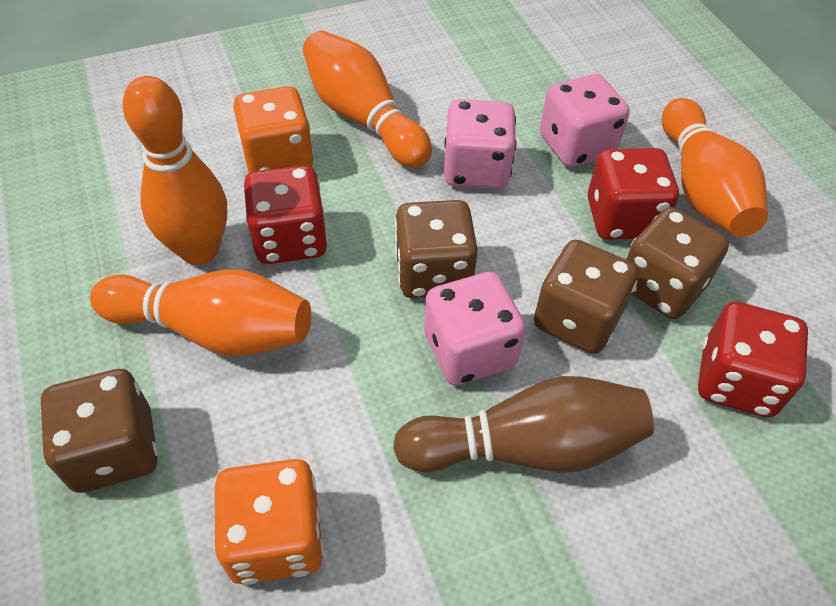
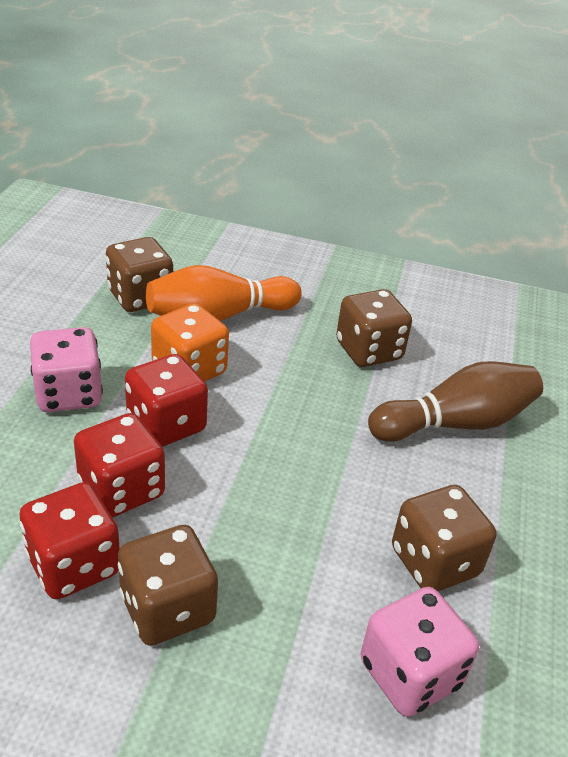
orange bowling pin: 4 -> 1
orange dice: 2 -> 1
pink dice: 3 -> 2

